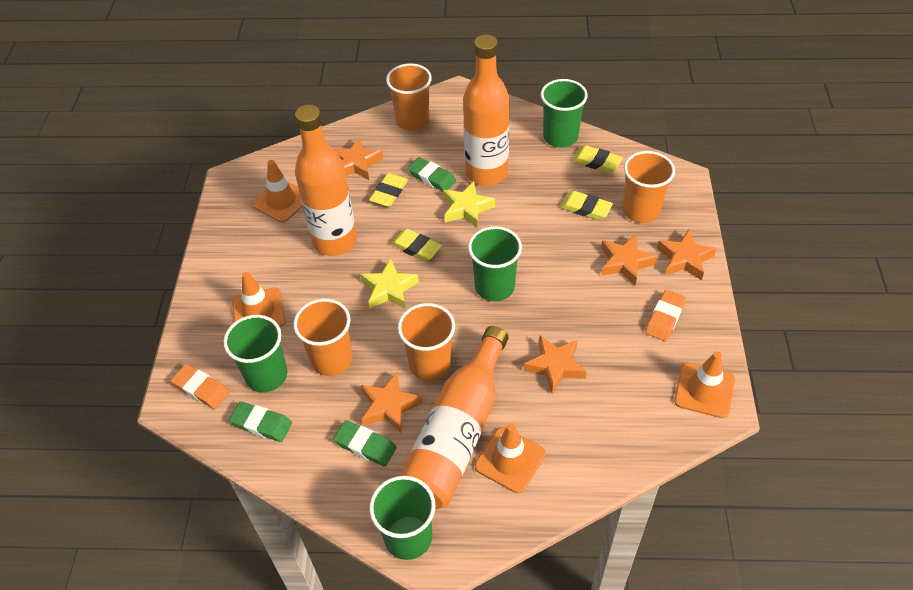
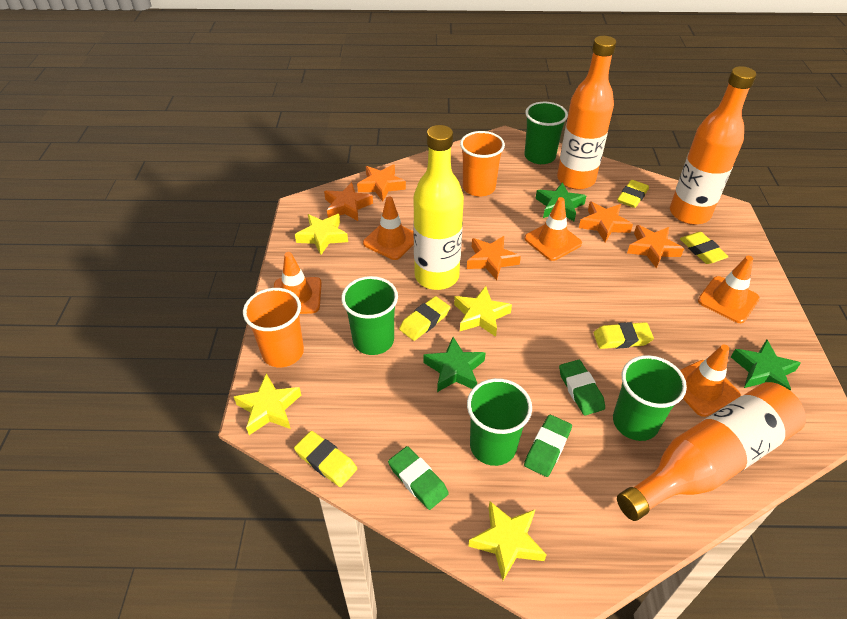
green star: 0 -> 3
orange cup: 4 -> 2
orange eraser: 2 -> 0
orange traffic cone: 4 -> 5
yellow bottle: 0 -> 1
yellow eraser: 4 -> 5
yellow star: 2 -> 4

